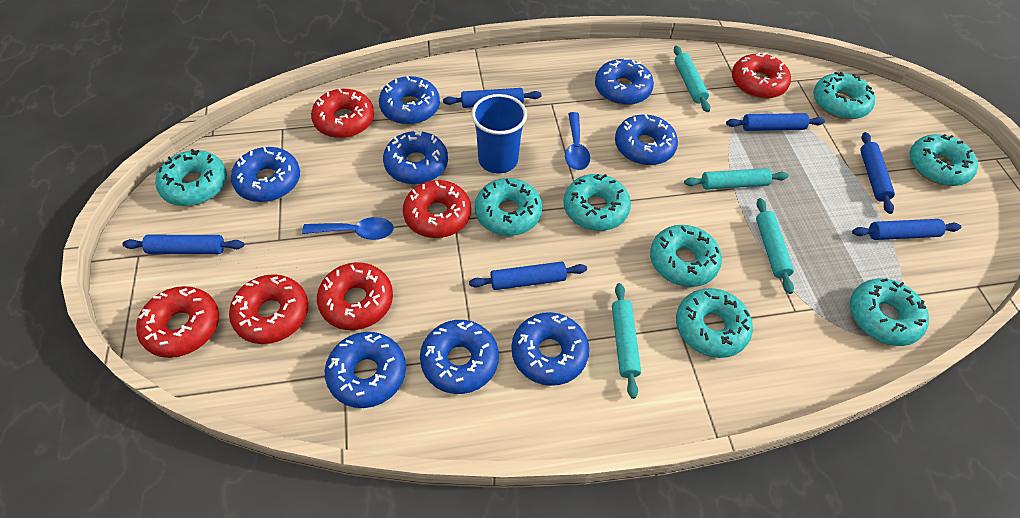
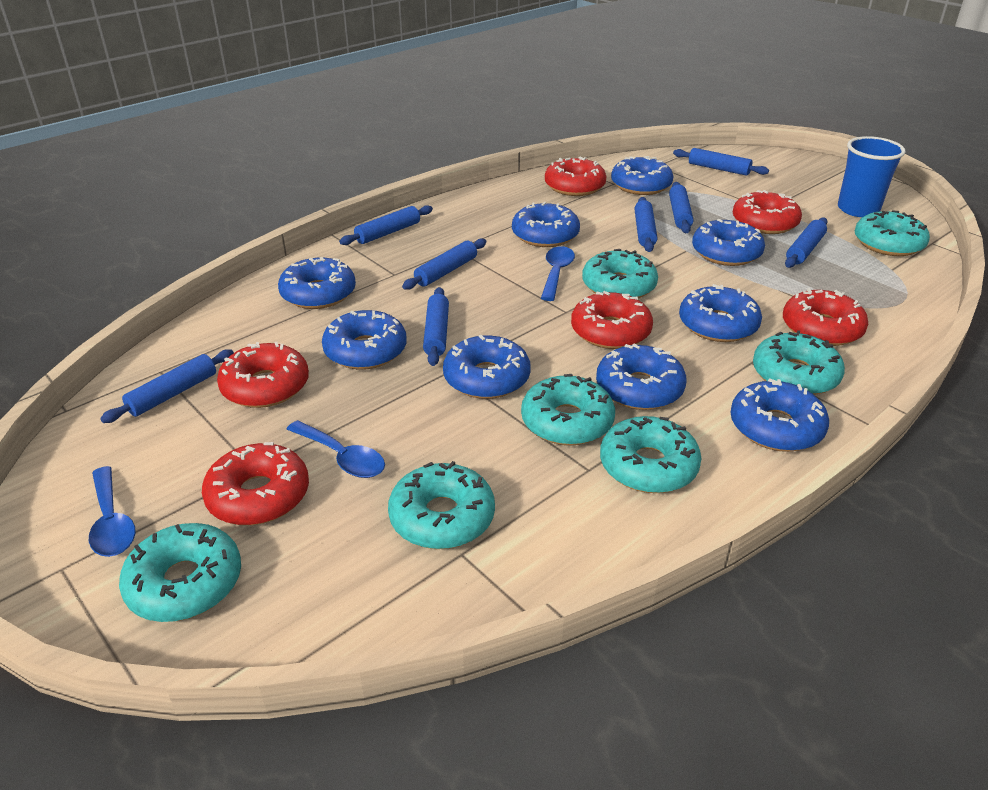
blue donut: 8 -> 9
blue rolling pin: 6 -> 8
blue spoon: 2 -> 3
turquoise donut: 8 -> 7
turquoise rolling pin: 4 -> 0

